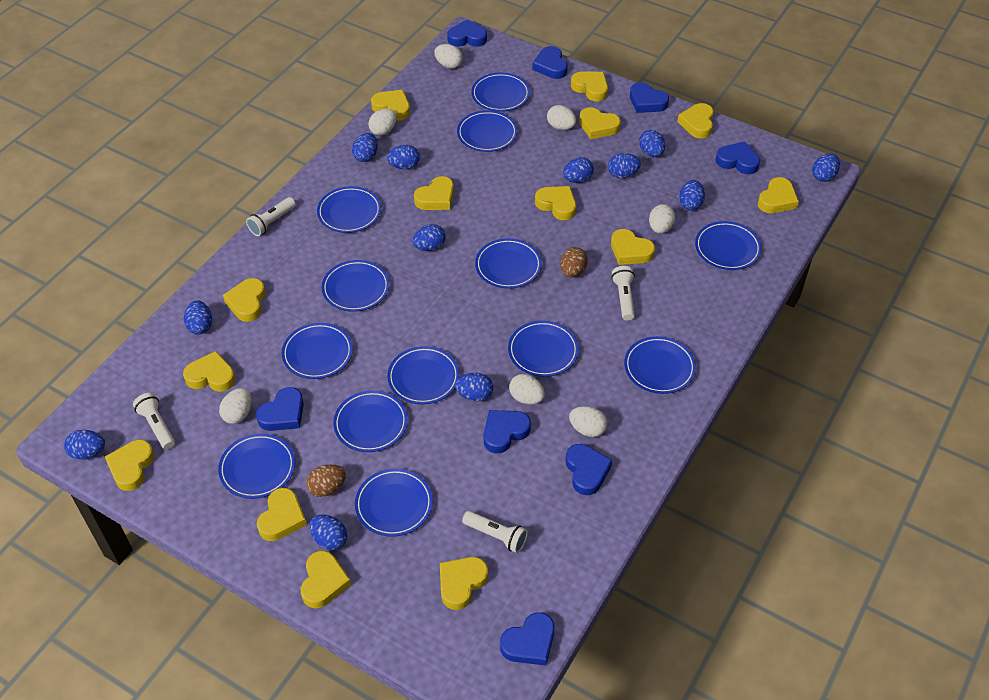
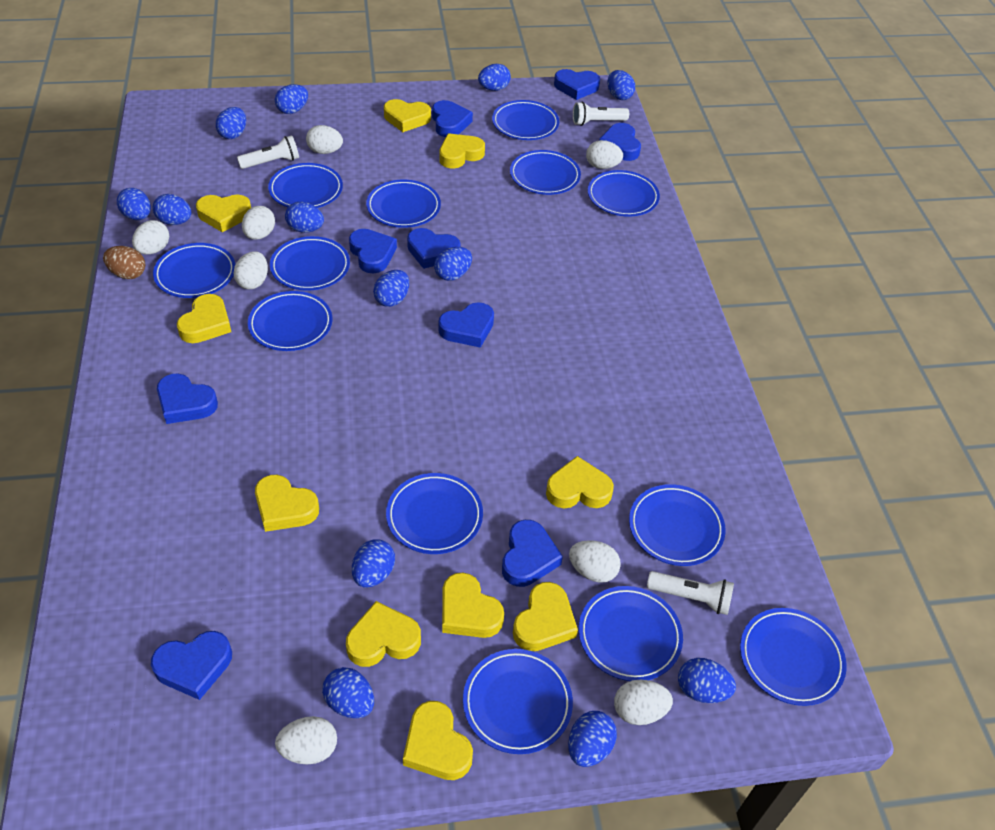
blue egg: 12 -> 13
blue heart: 8 -> 9
brown egg: 2 -> 1
white egg: 7 -> 8
white flashlight: 4 -> 3
yellow heart: 14 -> 10

